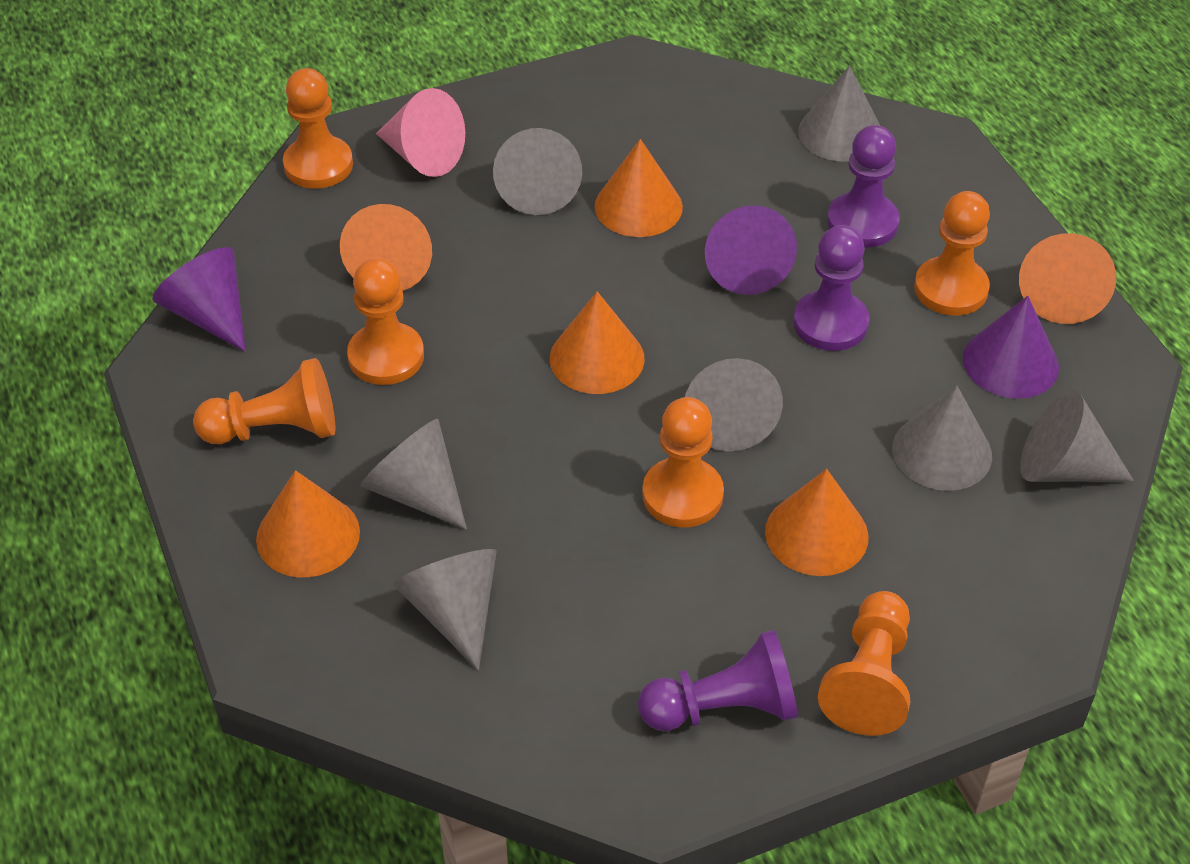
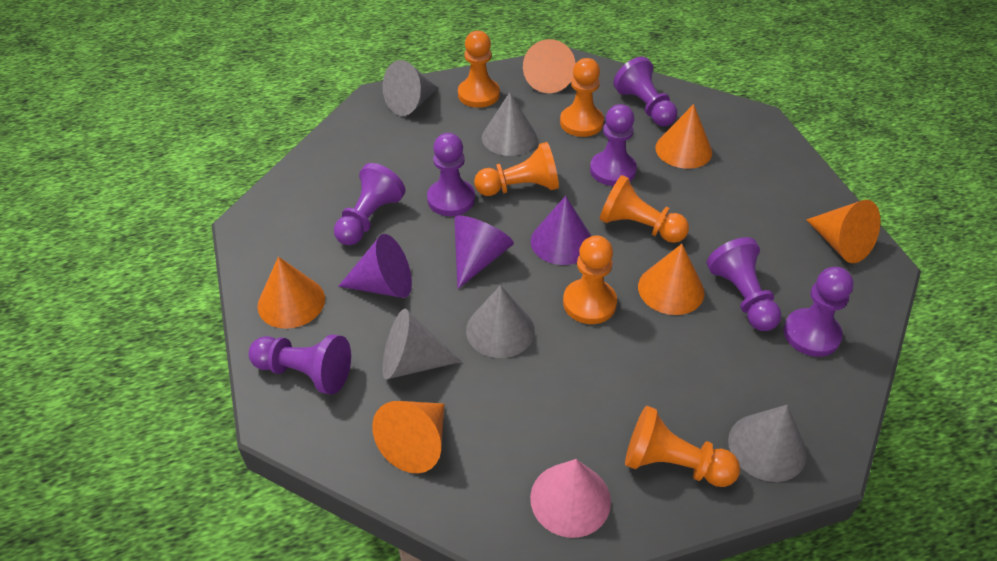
grey cone: 7 -> 5
purple pawn: 3 -> 7

